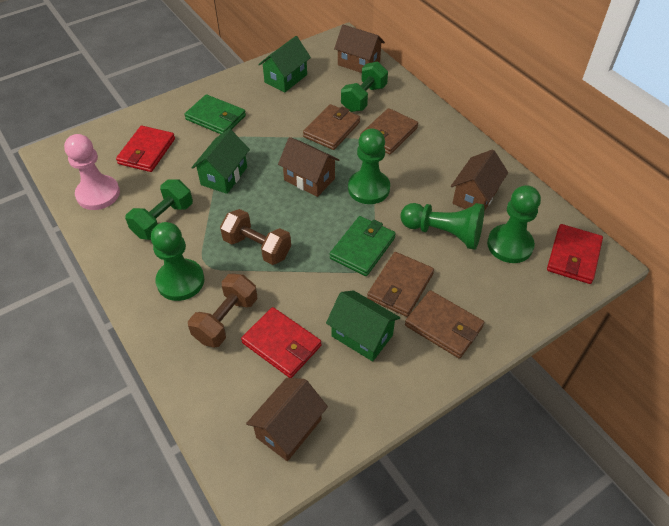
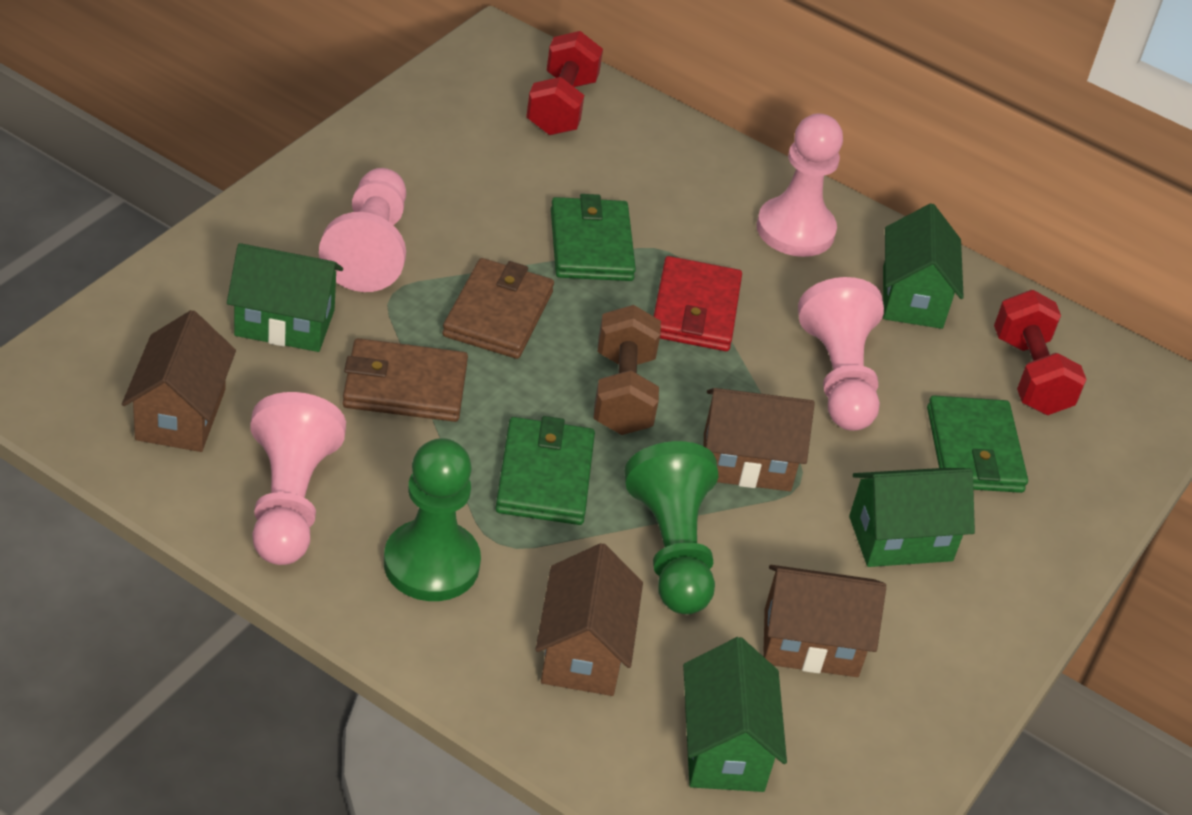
brown dumbbell: 2 -> 1
brown wallet: 4 -> 2
green dumbbell: 2 -> 0
green house: 3 -> 4
green pawn: 4 -> 2
green wallet: 2 -> 3
pink pawn: 1 -> 4
red dumbbell: 0 -> 2
red wallet: 3 -> 1

